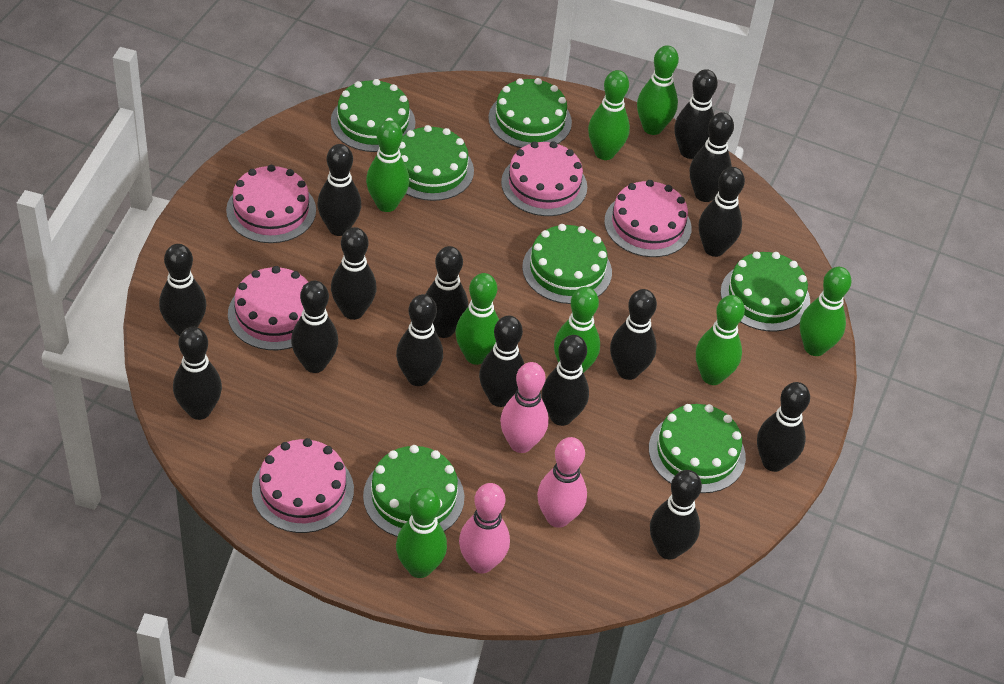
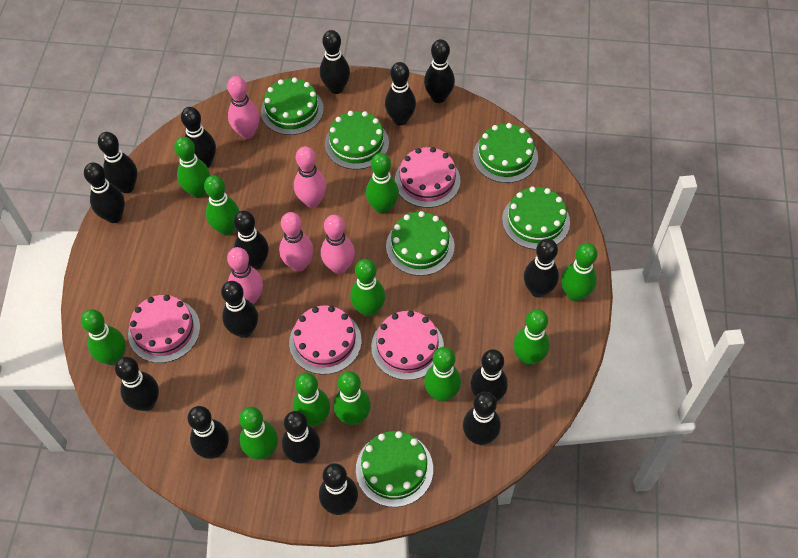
green bowling pin: 8 -> 11
green cake: 7 -> 6
pink bowling pin: 3 -> 5
pink cake: 5 -> 4

